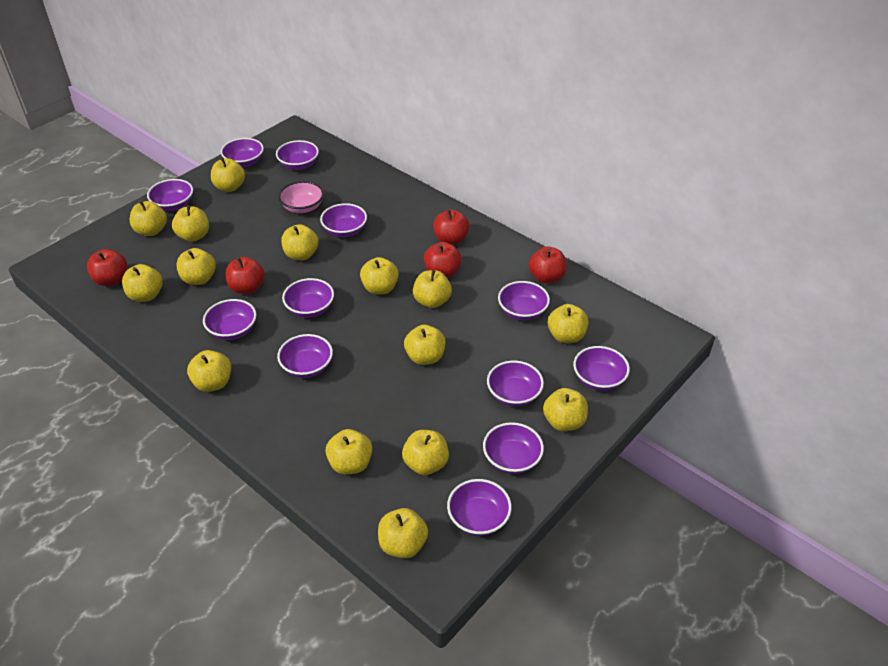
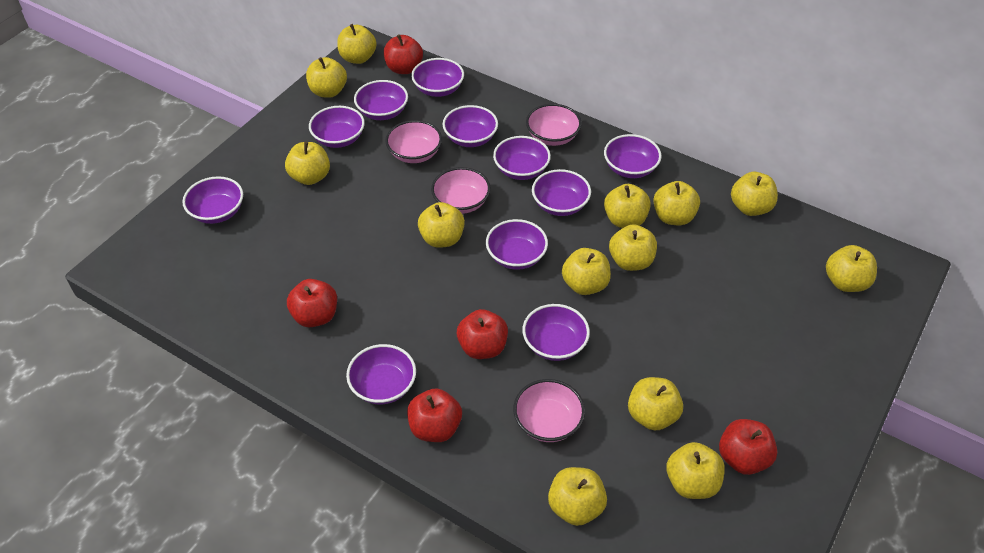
pink bowl: 1 -> 4
purple bowl: 12 -> 11
yellow apple: 15 -> 13

